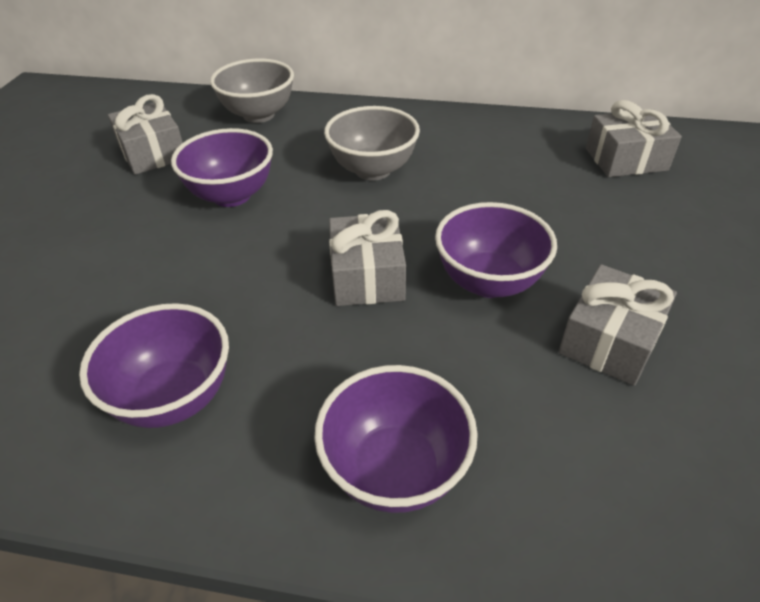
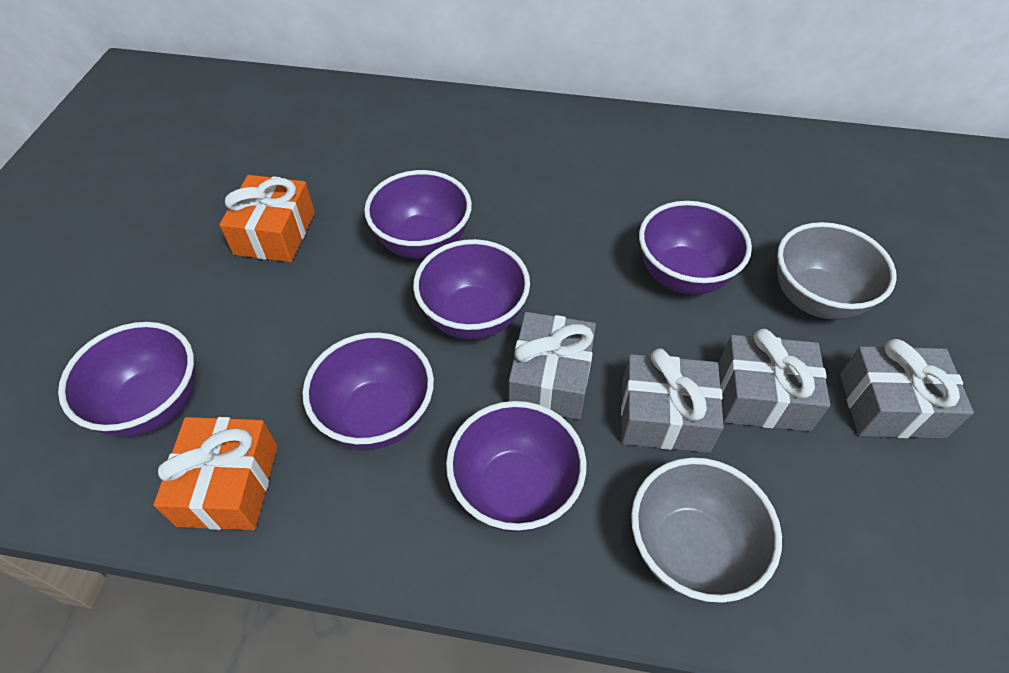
orange gift: 0 -> 2
purple bowl: 4 -> 6

